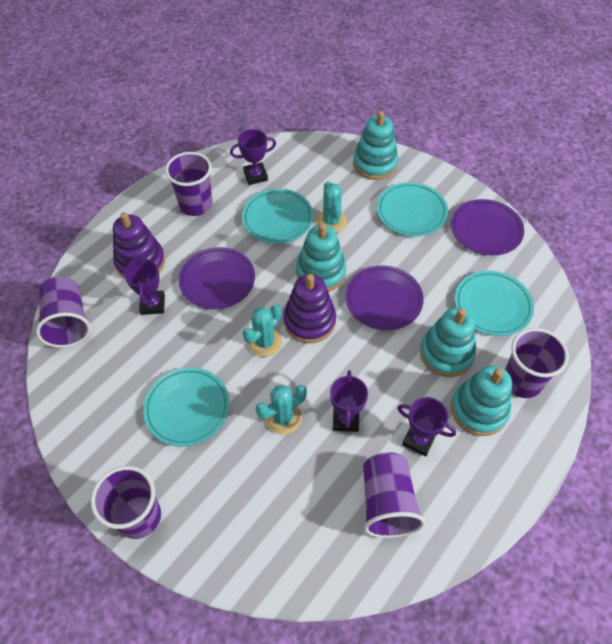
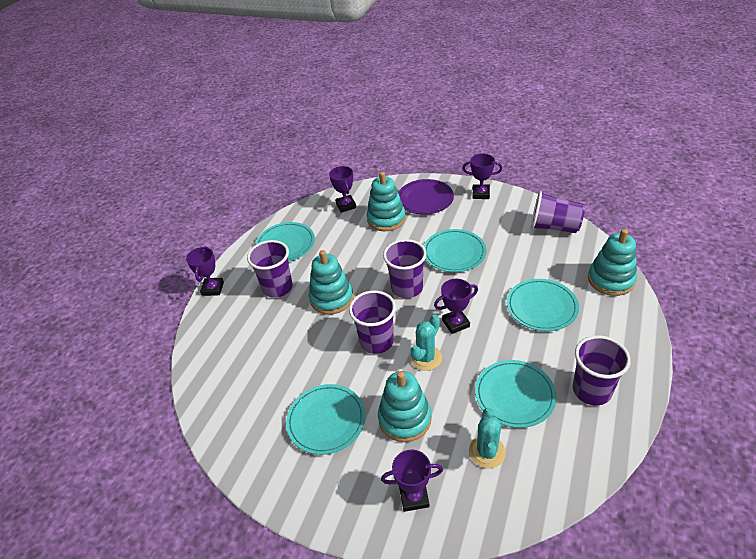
purple plate: 3 -> 1
purple stacking toy: 2 -> 0
purple trophy: 4 -> 5
turquoise cactus: 3 -> 2
turquoise plate: 4 -> 5

